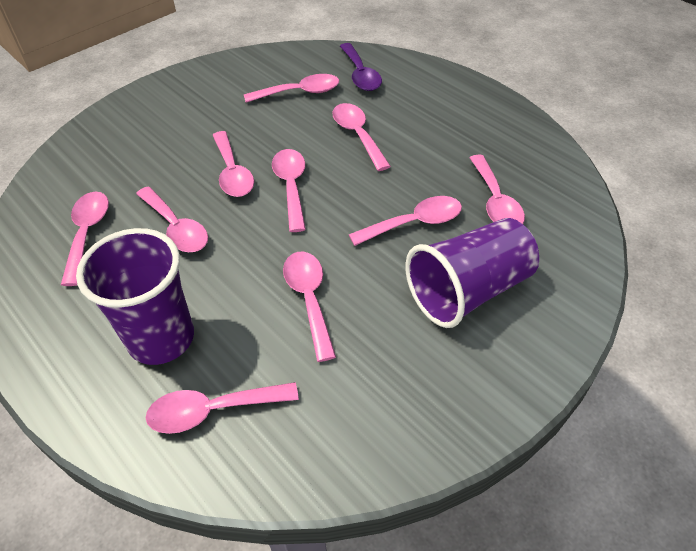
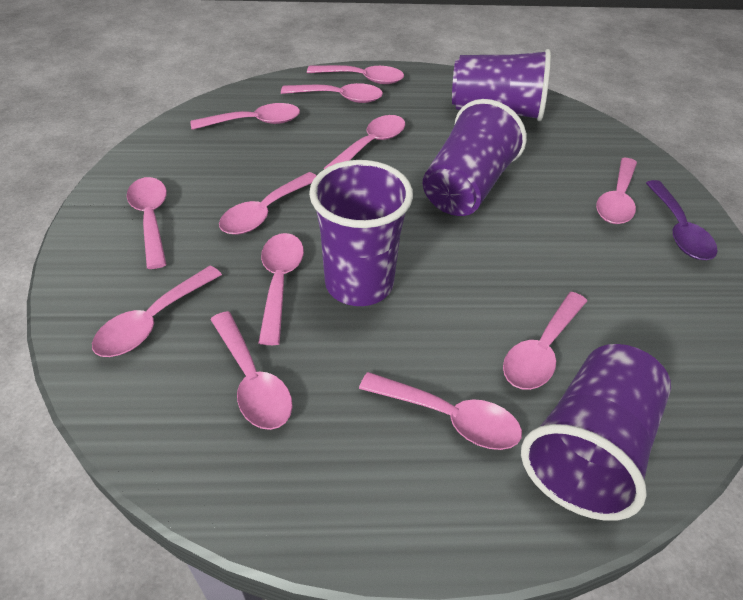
pink spoon: 10 -> 12
purple cup: 2 -> 4

